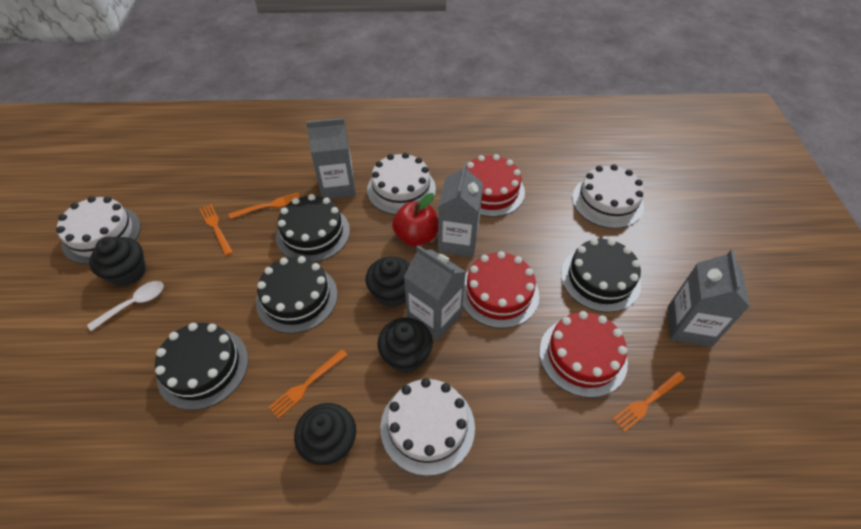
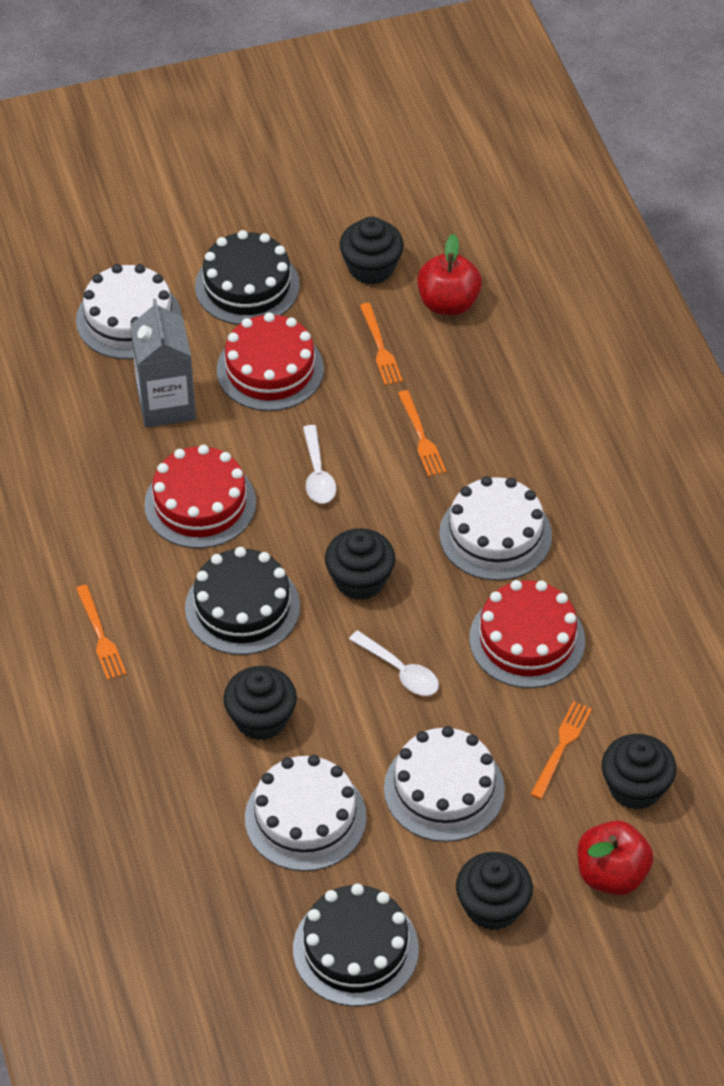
black cake: 4 -> 3
black cupcake: 4 -> 5
grey carton: 4 -> 1
red apple: 1 -> 2
white spoon: 1 -> 2

